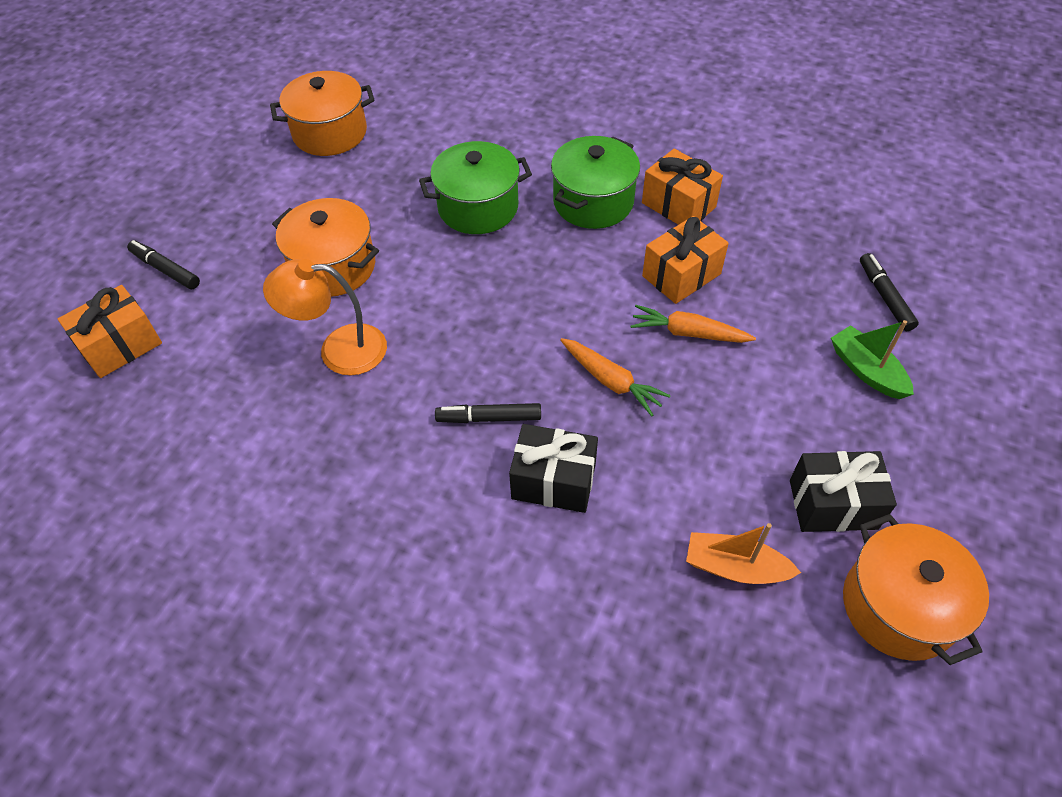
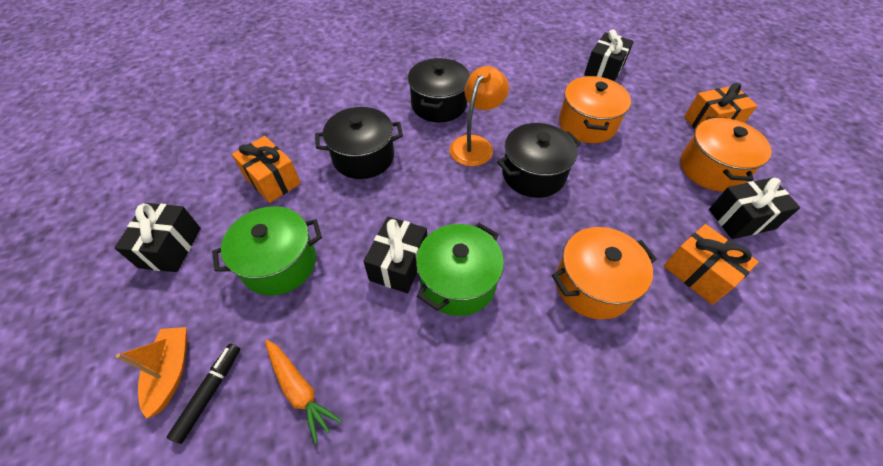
black gift: 2 -> 4
black marker: 3 -> 1
black pot: 0 -> 3
green boat: 1 -> 0
orange carrot: 2 -> 1

